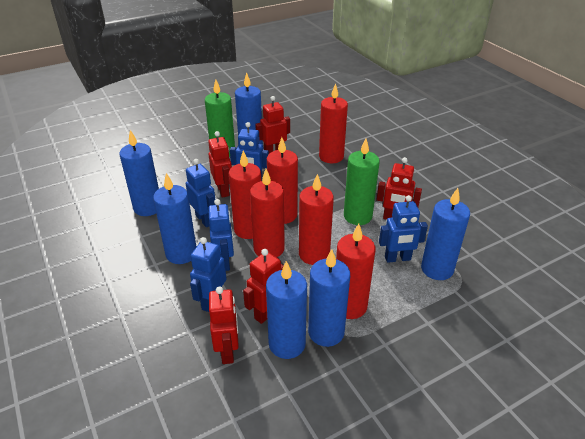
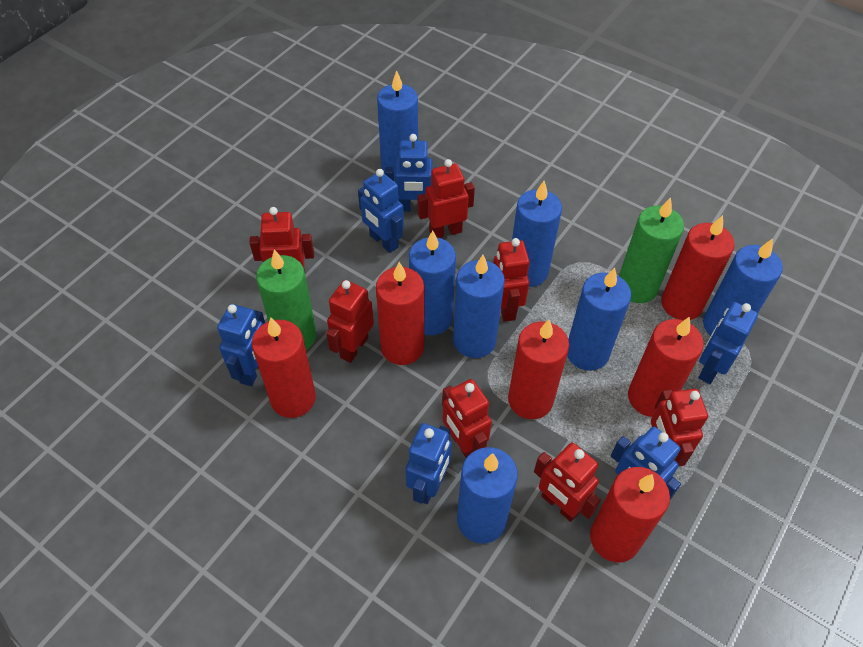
blue candle: 6 -> 7
blue robot: 5 -> 6
red robot: 5 -> 7

